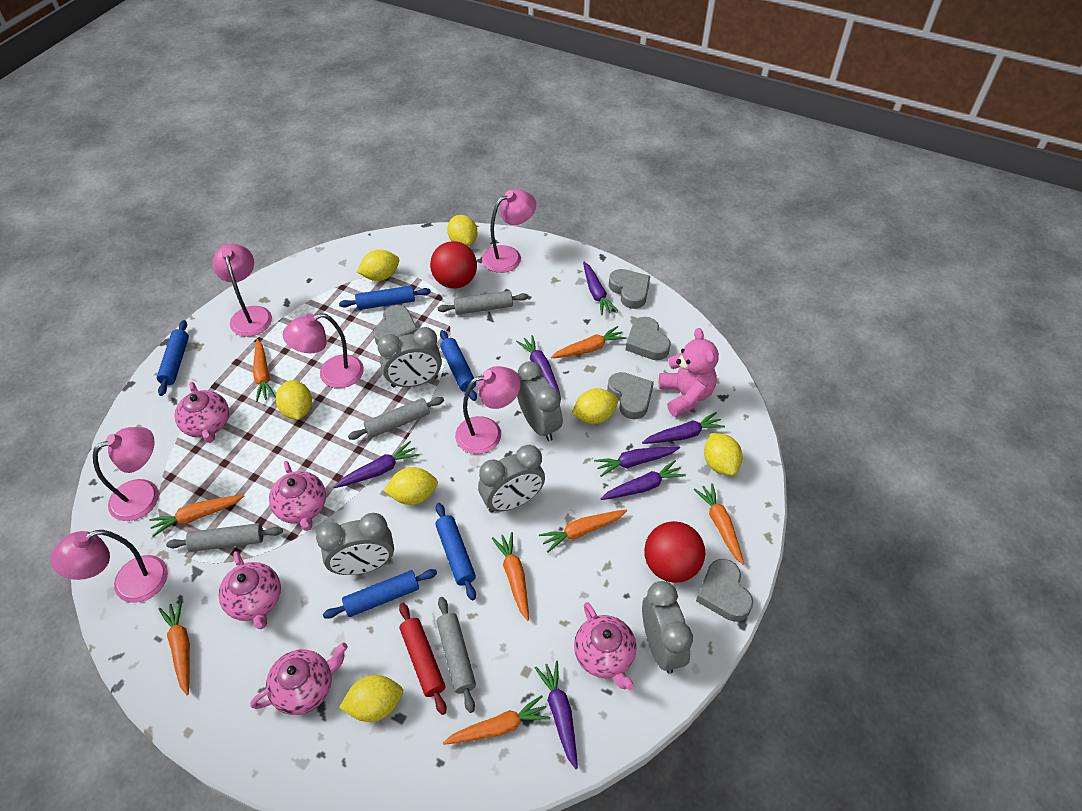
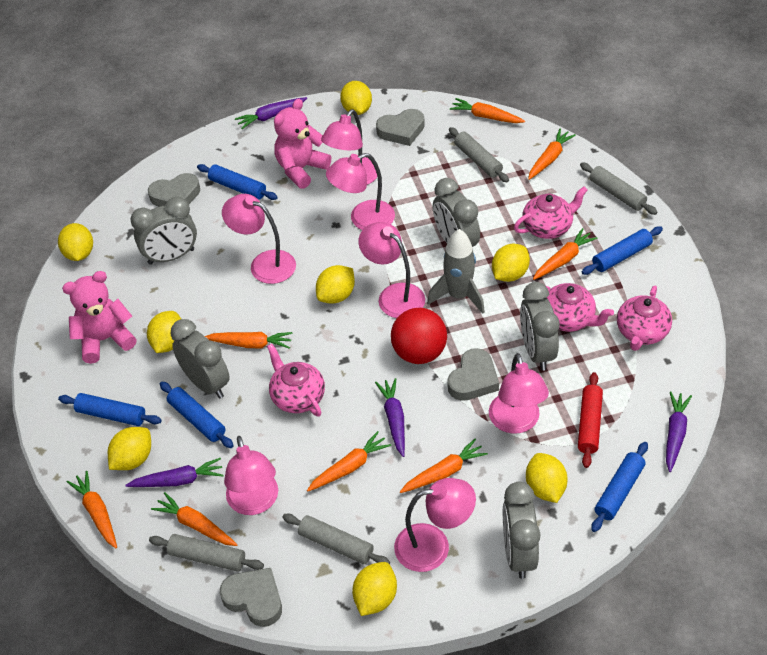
grey heart: 5 -> 4
grey rocket: 0 -> 1
pink lamp: 6 -> 7
pink teapot: 5 -> 4
pink teddy bear: 1 -> 2
purple carrot: 7 -> 4
red ball: 2 -> 1
yellow lemon: 7 -> 8

